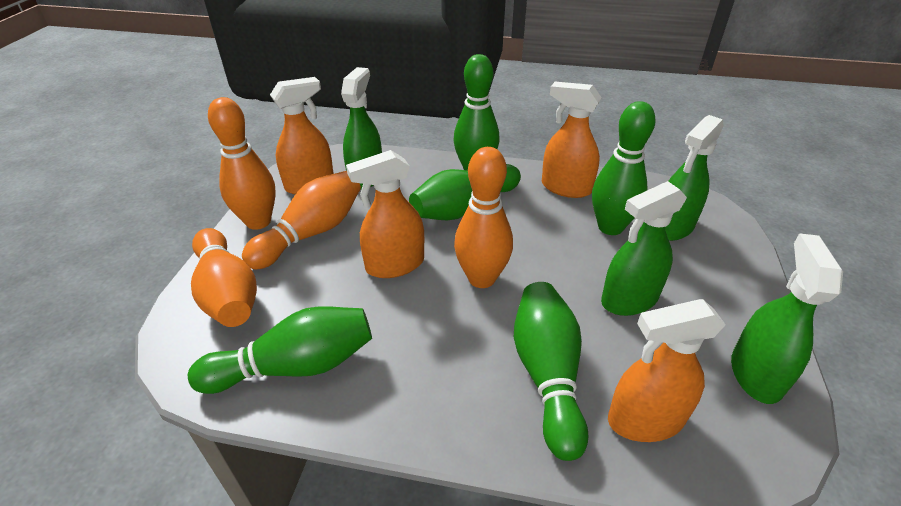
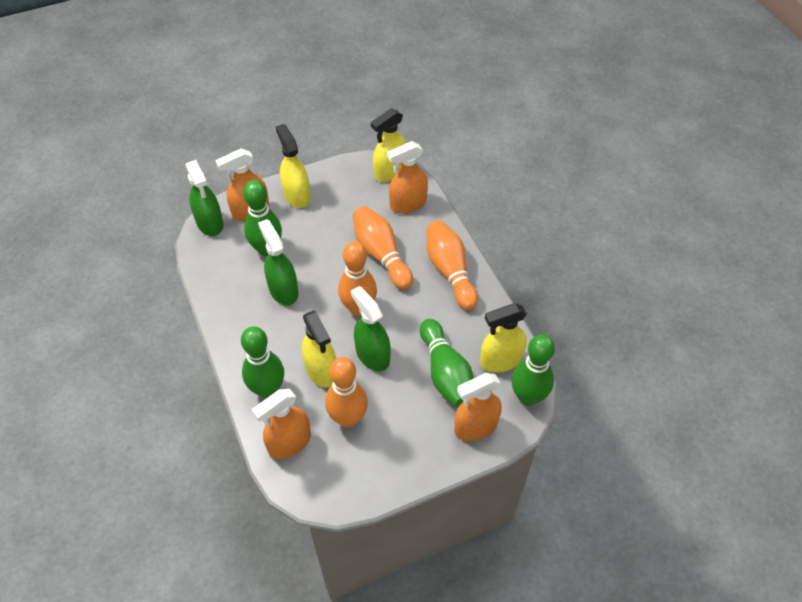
green bowling pin: 5 -> 4
green spray bottle: 4 -> 3
yellow spray bottle: 0 -> 4

